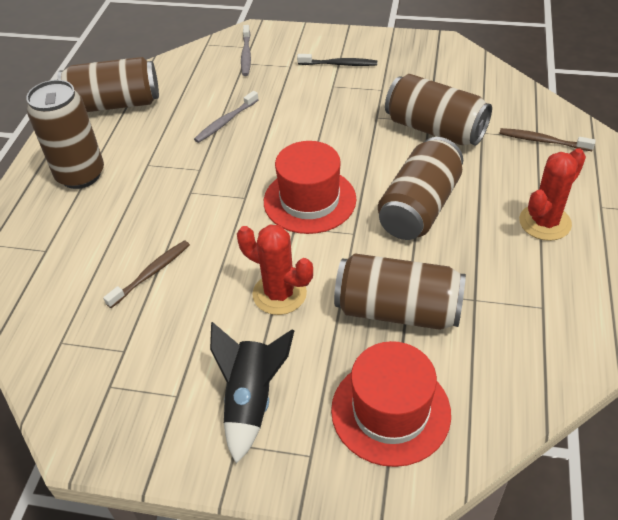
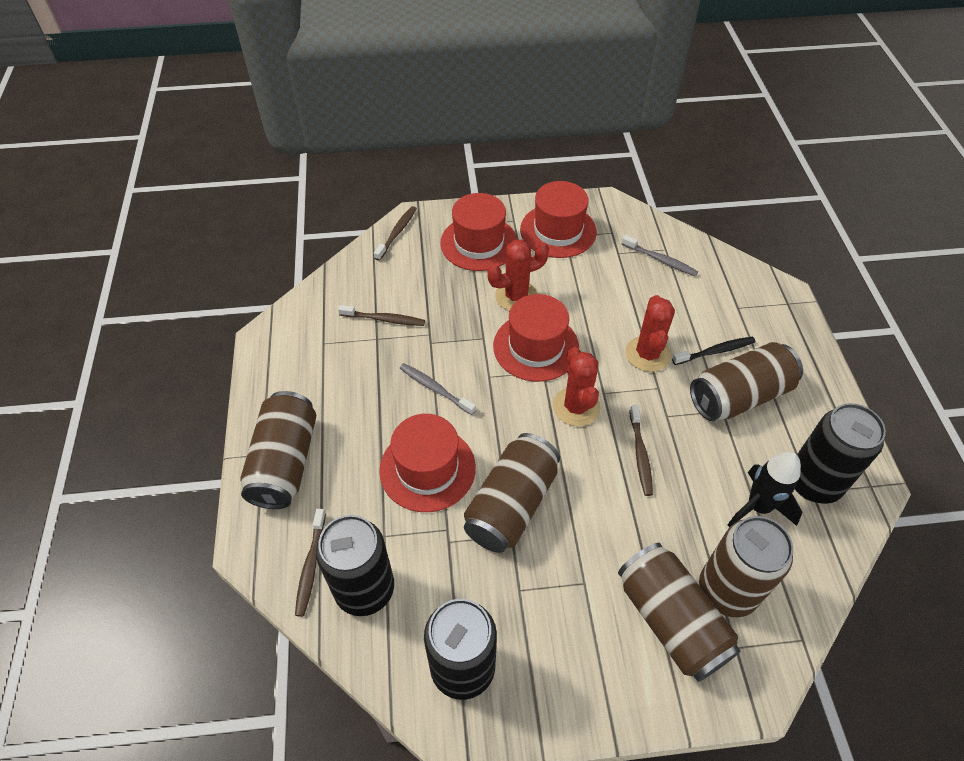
black can: 0 -> 3
brown toothbrush: 2 -> 4
red cactus: 2 -> 3
red hat: 2 -> 4

